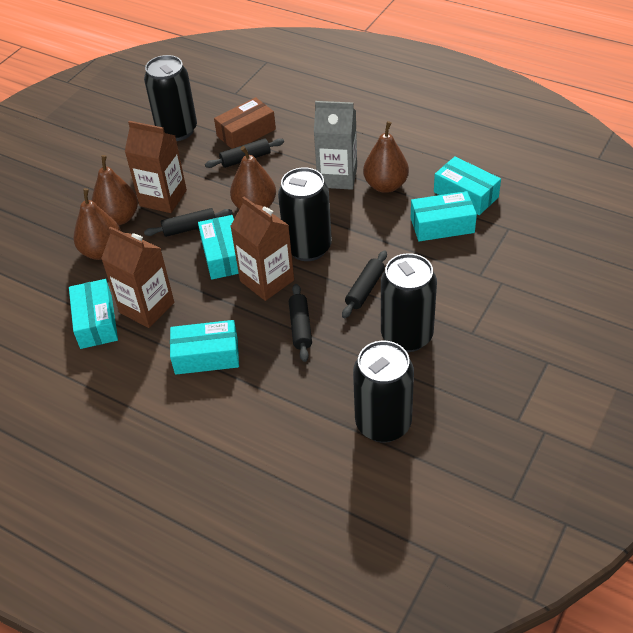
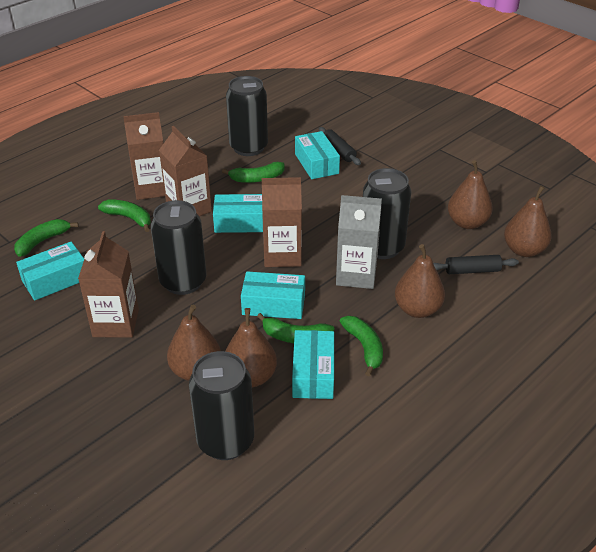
black rolling pin: 4 -> 2
brown box: 1 -> 0
brown carton: 3 -> 4
brown pear: 4 -> 5
green banana: 0 -> 5

